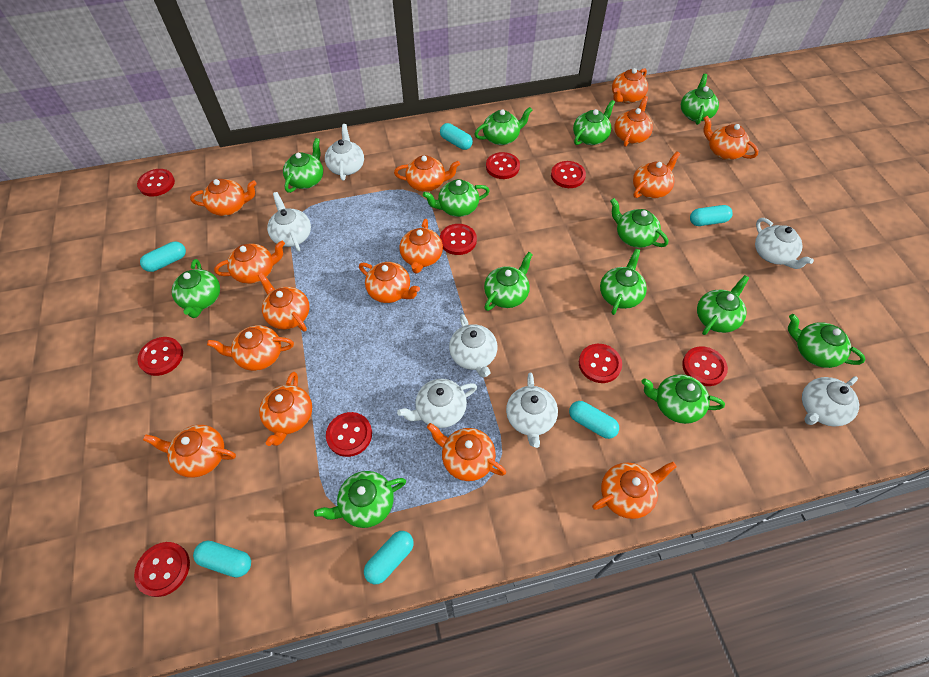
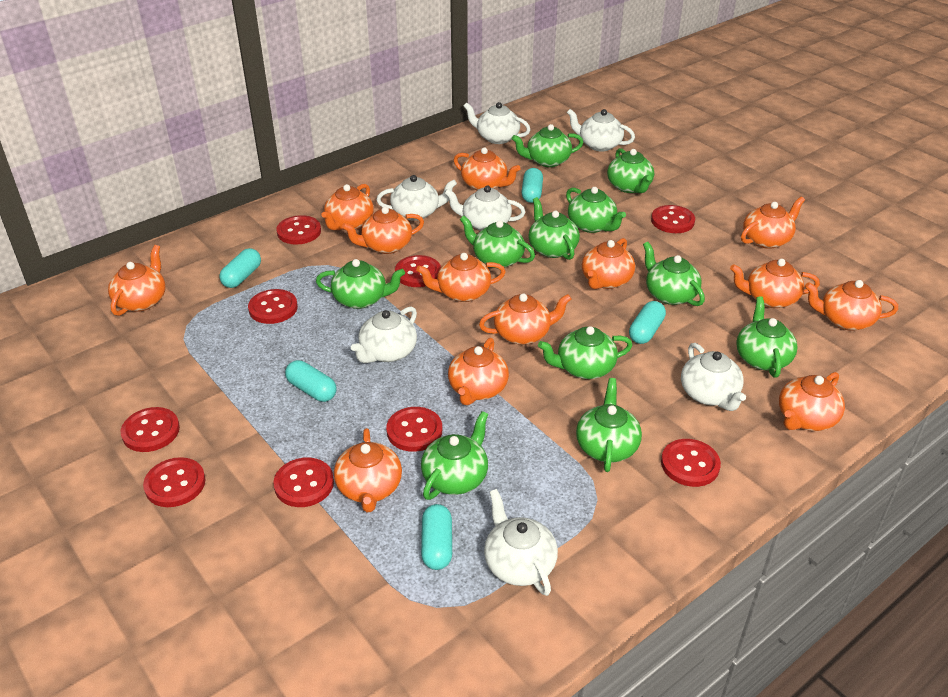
green teapot: 13 -> 11
orange teapot: 15 -> 13
turquoise capsule: 6 -> 5

